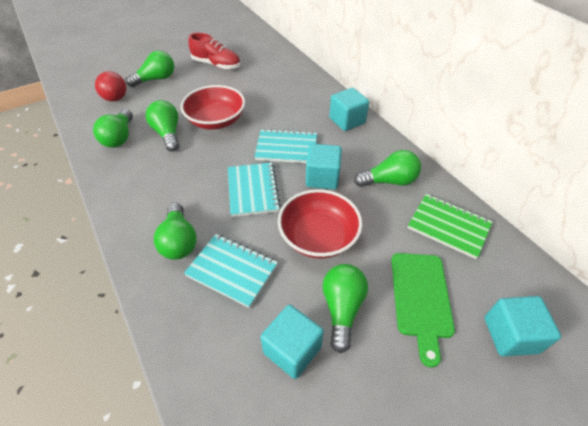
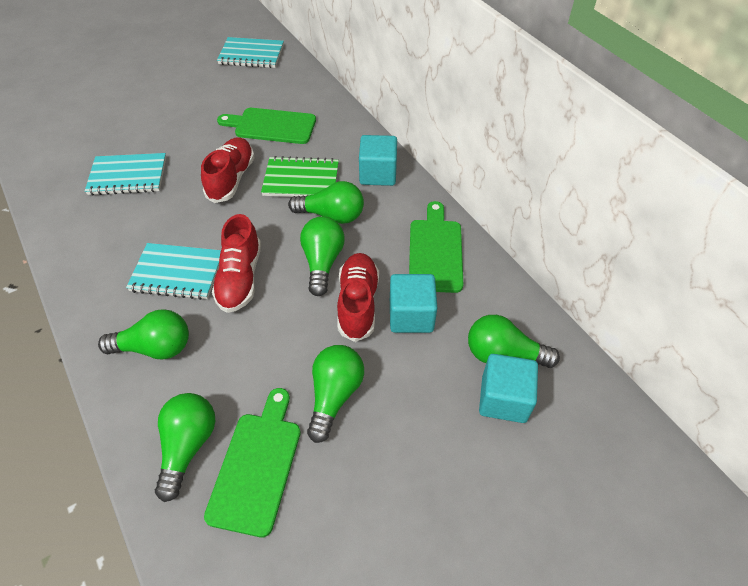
green cutting board: 1 -> 3
red bowl: 2 -> 0
red light bulb: 1 -> 0
red shoe: 1 -> 3
turquoise cube: 4 -> 3

